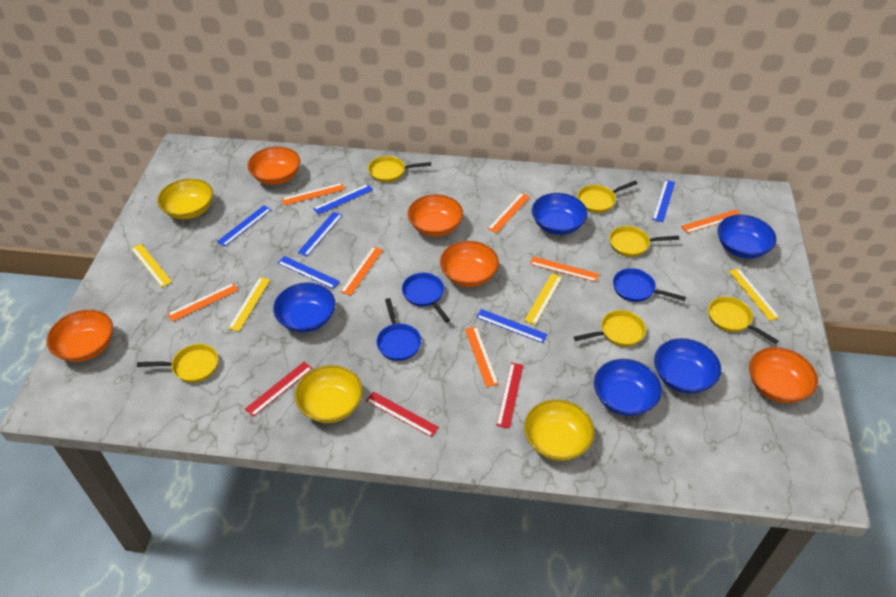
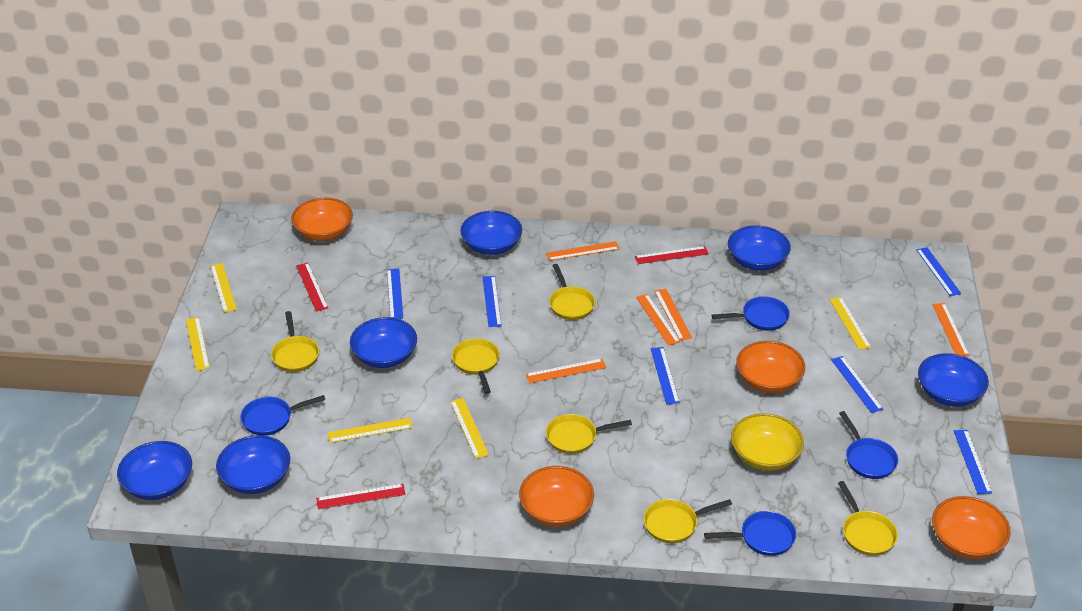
blue bowl: 5 -> 6
blue pan: 3 -> 4
orange bowl: 5 -> 4
orange ruler: 7 -> 5
yellow bowl: 3 -> 1
yellow ruler: 4 -> 5

